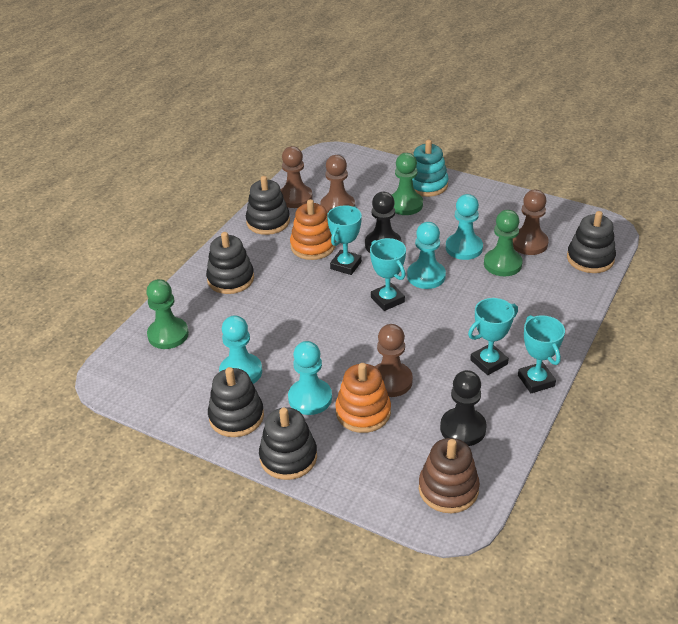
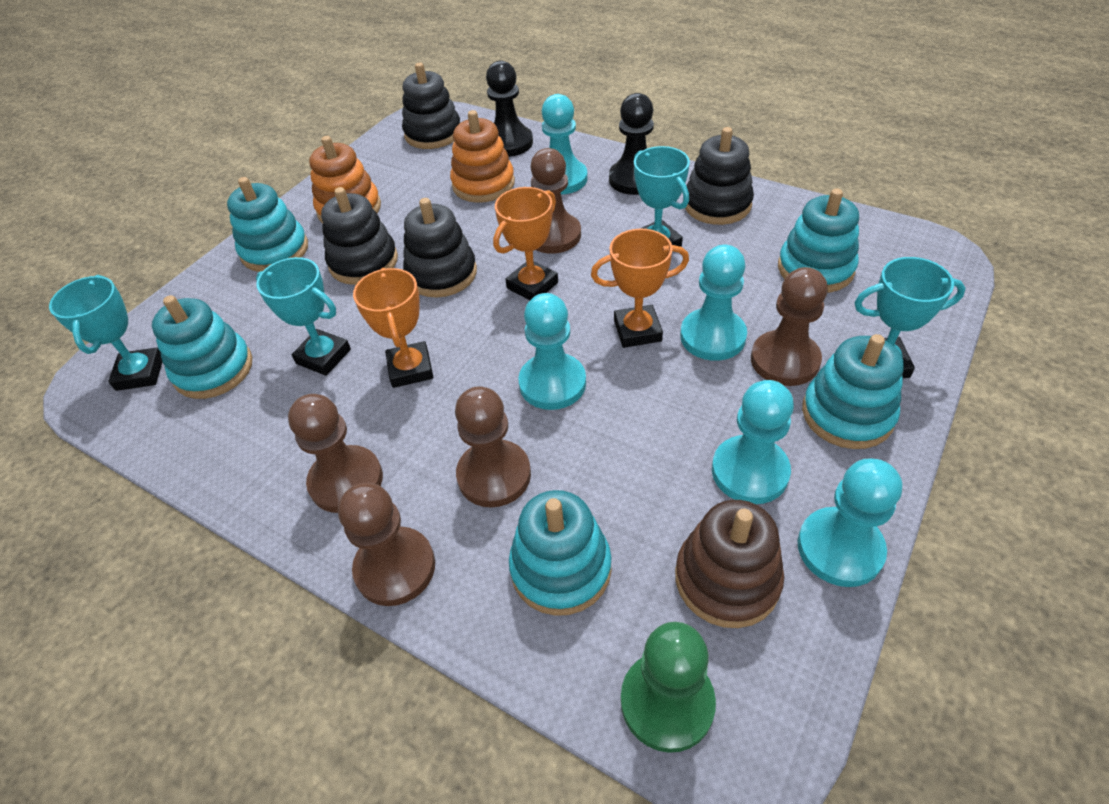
black stacking toy: 5 -> 4
brown pawn: 4 -> 5
green pawn: 3 -> 1
orange trophy: 0 -> 3
turquoise pawn: 4 -> 5
turquoise stacking toy: 1 -> 5

